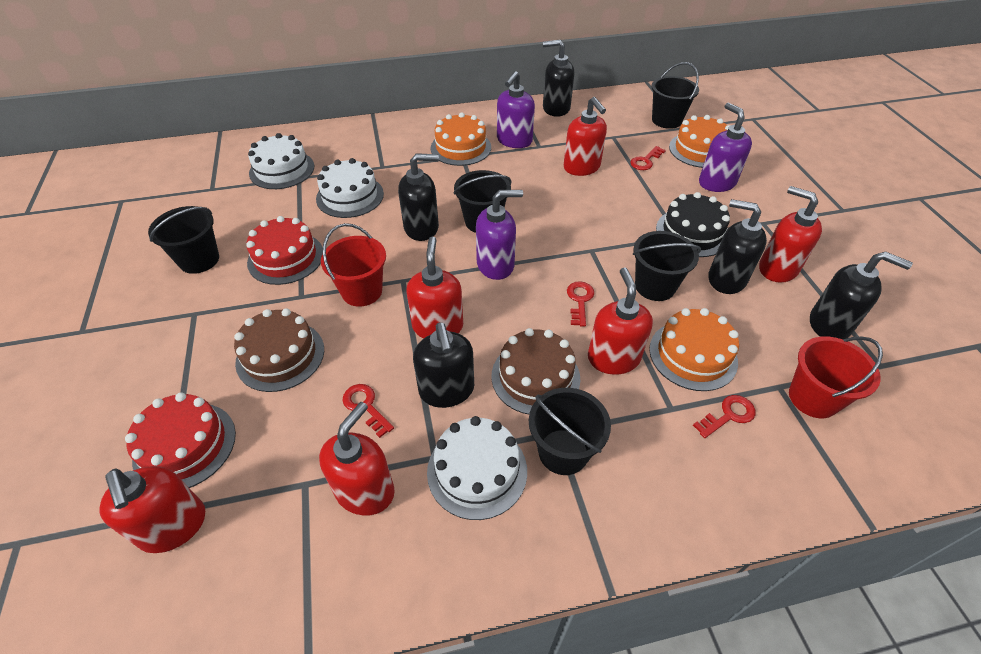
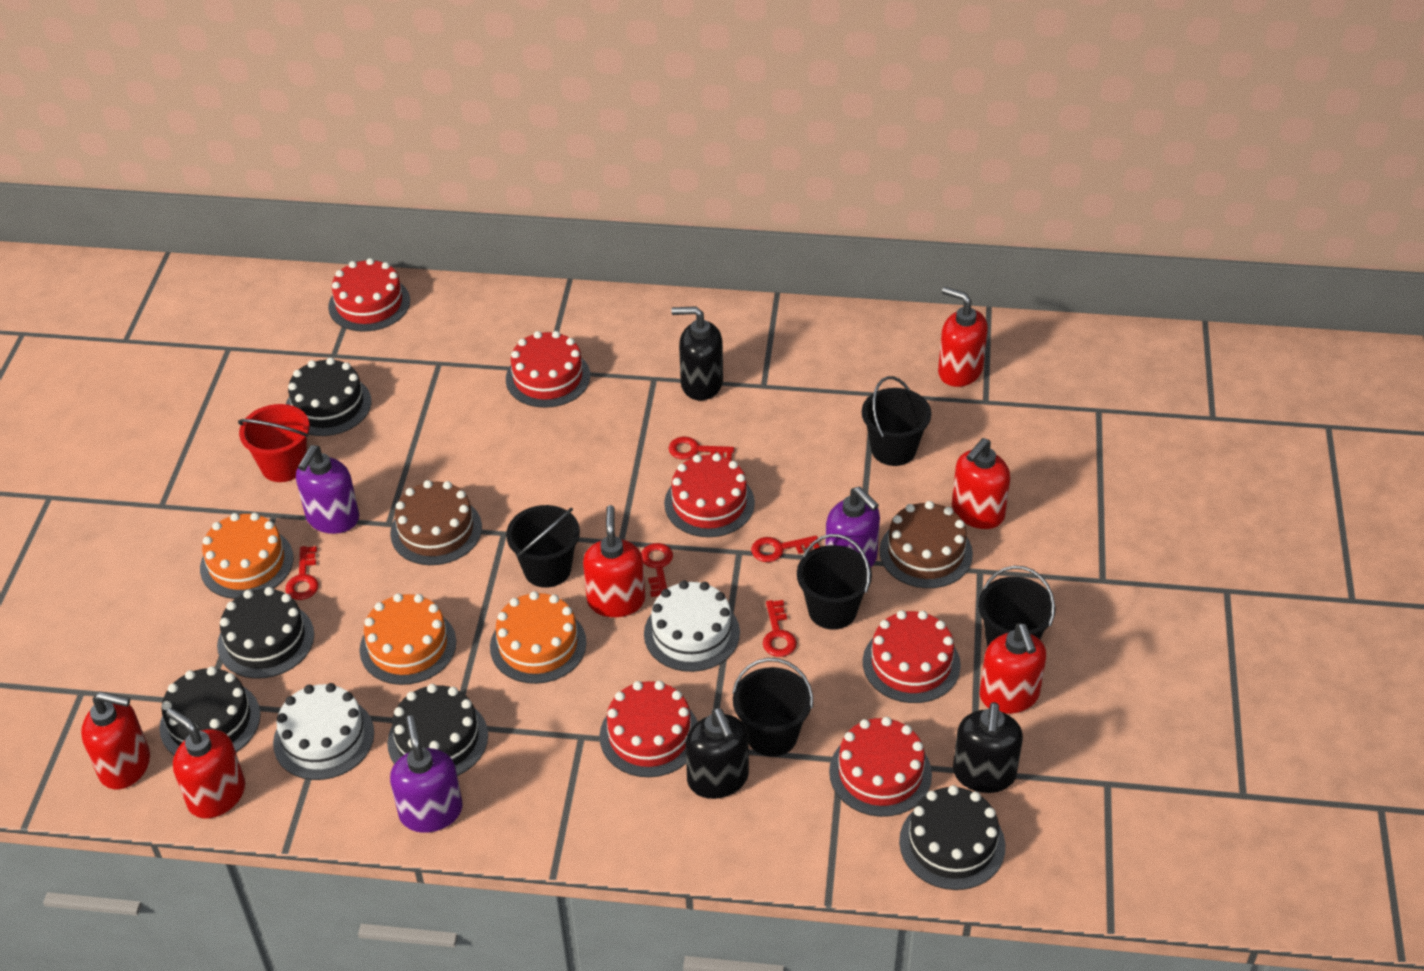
black cake: 1 -> 5
black soap dispenser: 5 -> 3
red bucket: 2 -> 1
red cake: 2 -> 6
red key: 4 -> 5
white cake: 3 -> 2

